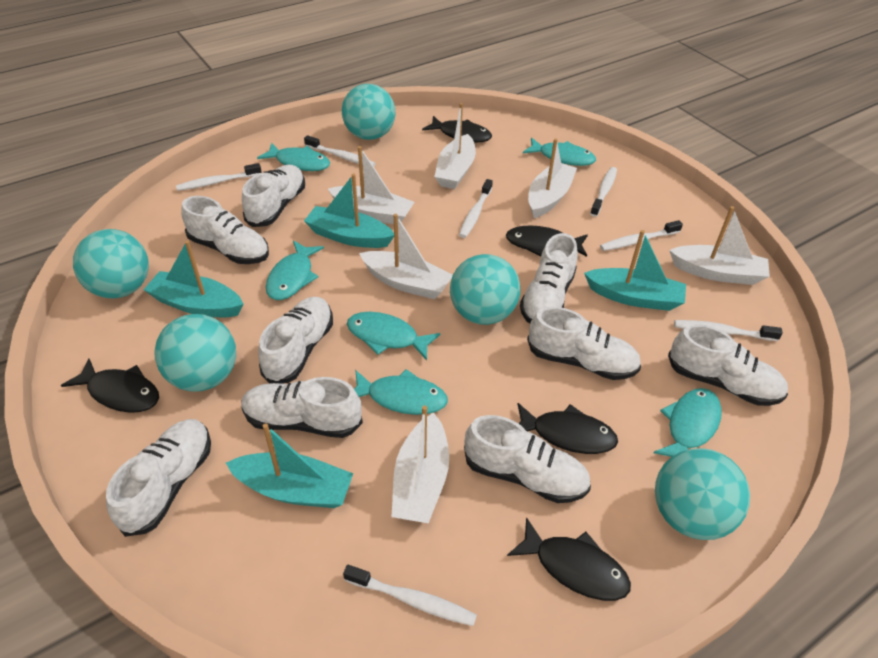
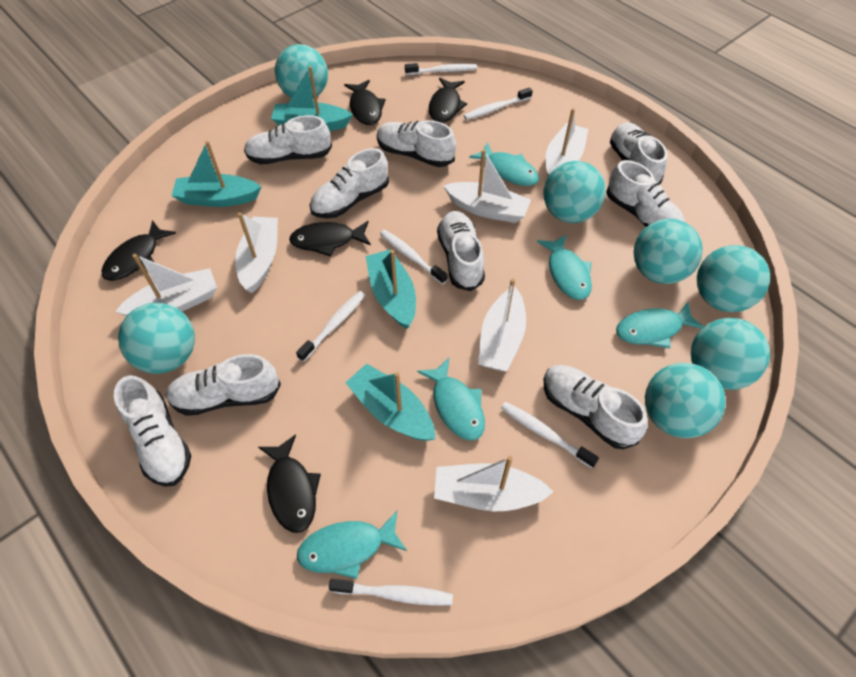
turquoise ball: 5 -> 7
turquoise fish: 6 -> 5
white toothbrush: 7 -> 6

